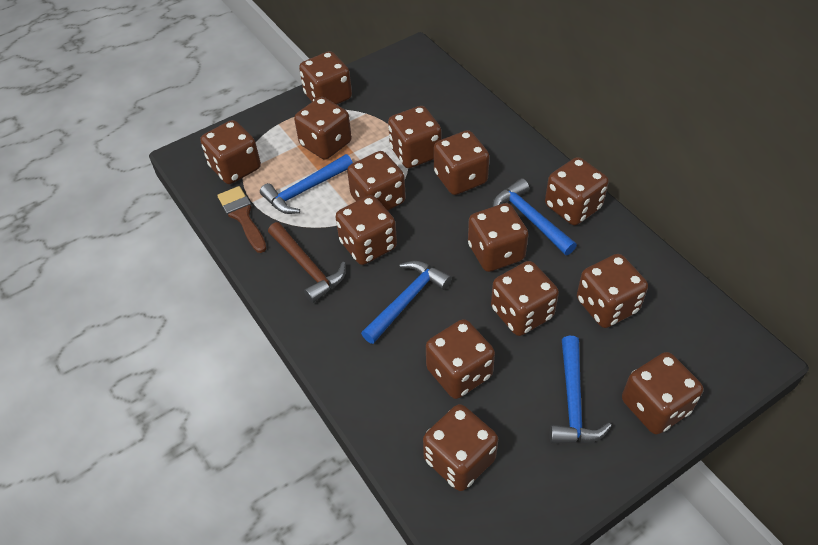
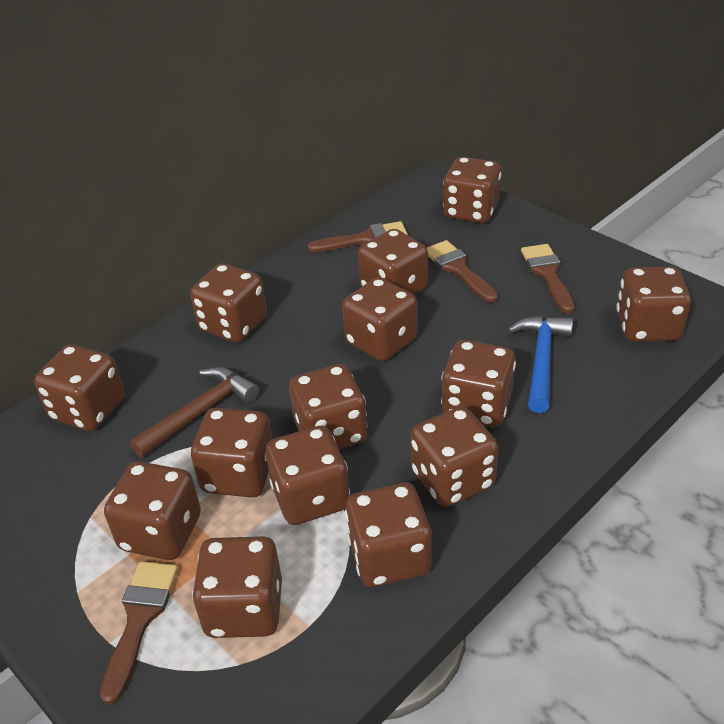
blue hammer: 4 -> 1
brown brush: 1 -> 4

